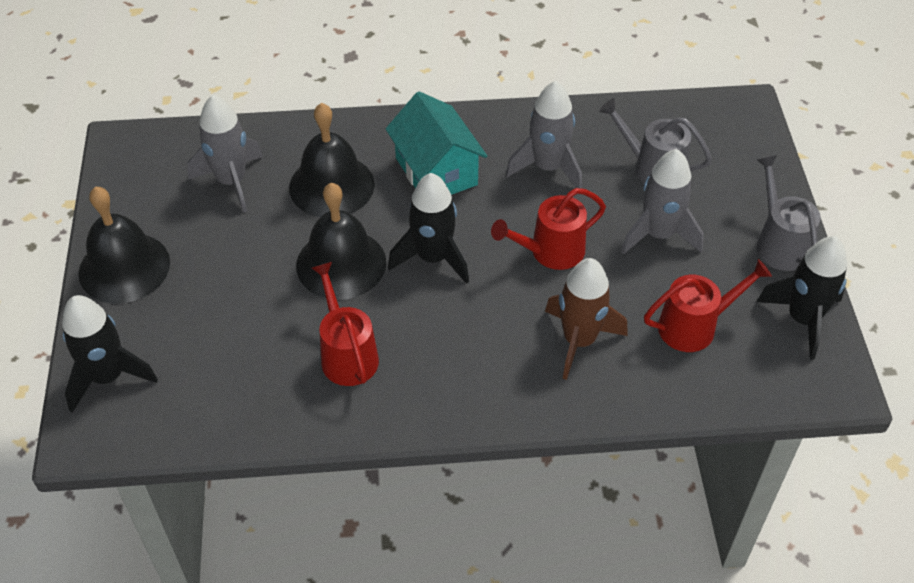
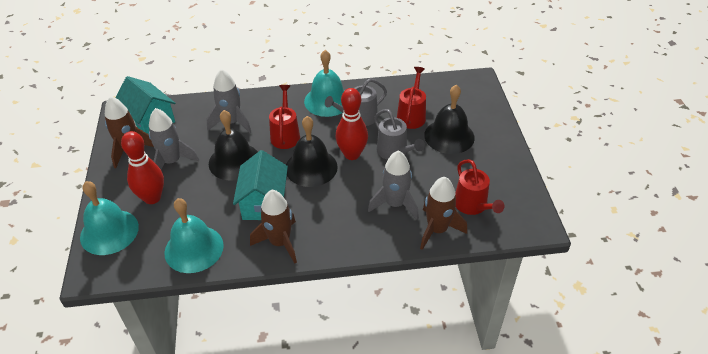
black rocket: 3 -> 0
brown rocket: 1 -> 3
red bowling pin: 0 -> 2
turquoise bell: 0 -> 3
turquoise house: 1 -> 2

